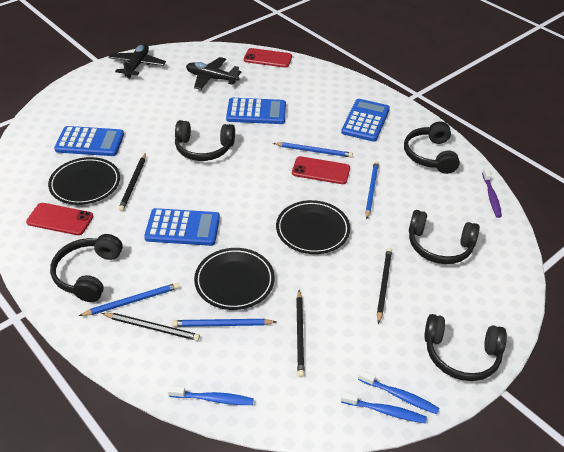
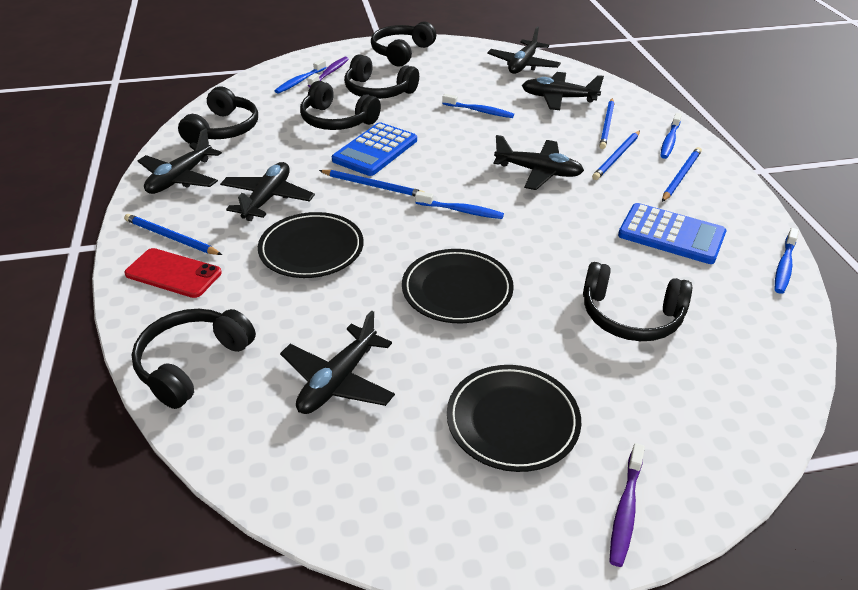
black headphones: 5 -> 6
black pencil: 4 -> 0
black plane: 2 -> 6
blue calculator: 4 -> 2
blue pencil: 4 -> 5
blue toothbrush: 3 -> 5
purple toothbrush: 1 -> 2
red phone: 3 -> 1

